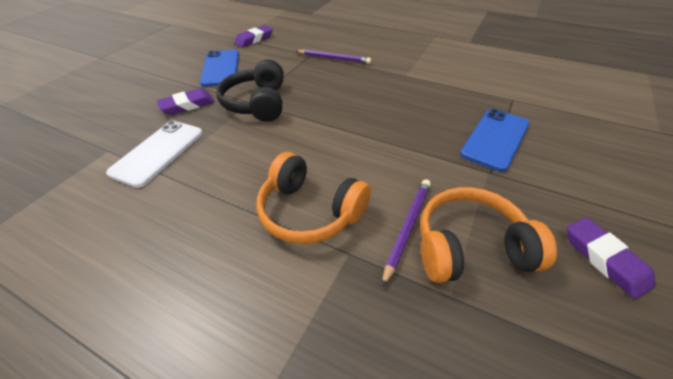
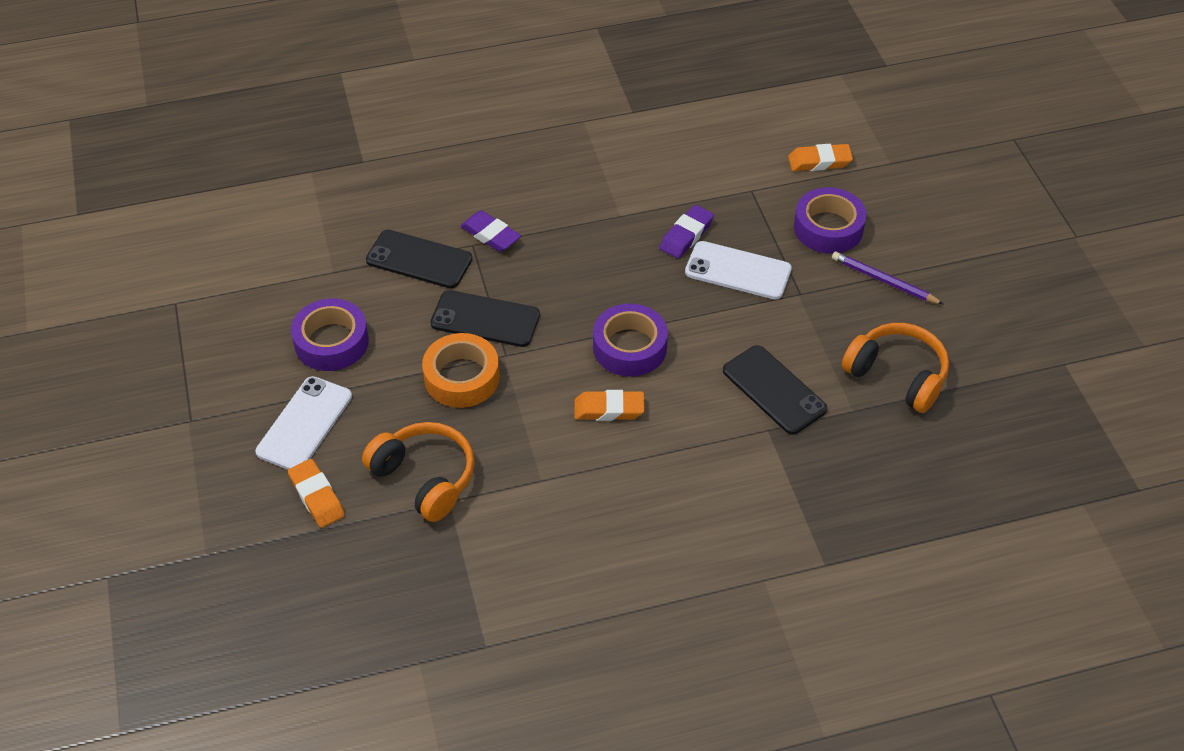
black headphones: 1 -> 0
black phone: 0 -> 3
blue phone: 2 -> 0
orange eraser: 0 -> 3
orange tape: 0 -> 1
purple eraser: 3 -> 2
purple pencil: 2 -> 1
purple tape: 0 -> 3
white phone: 1 -> 2

